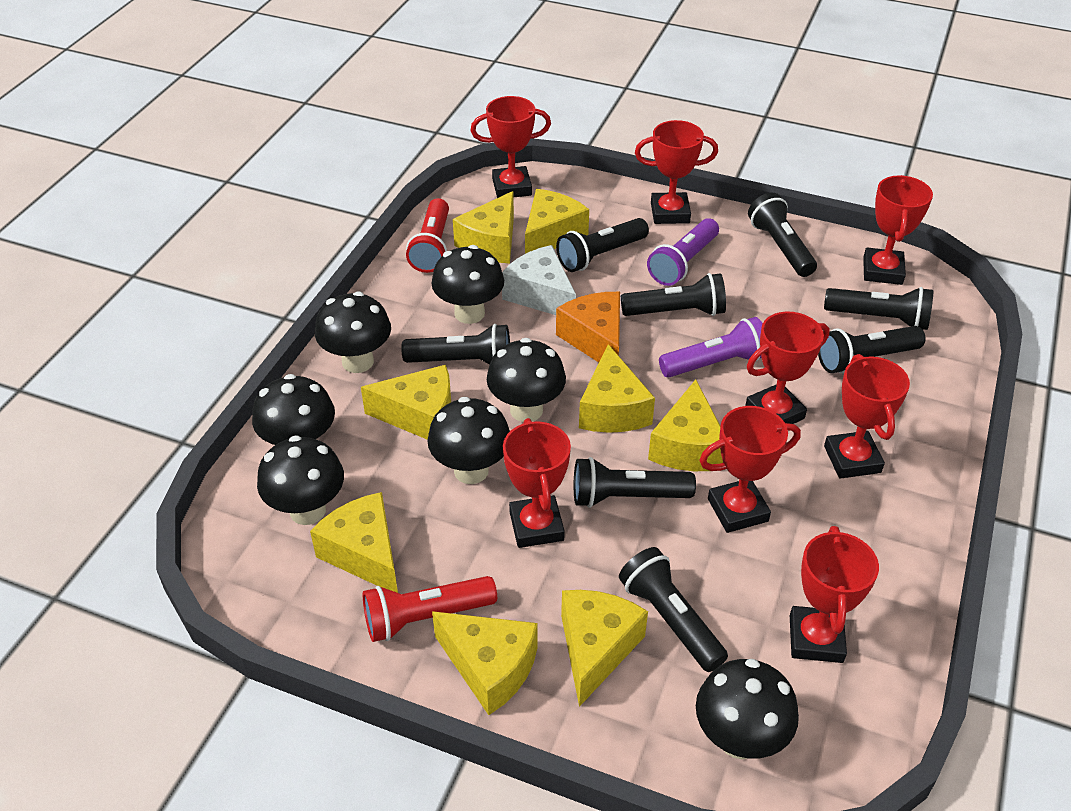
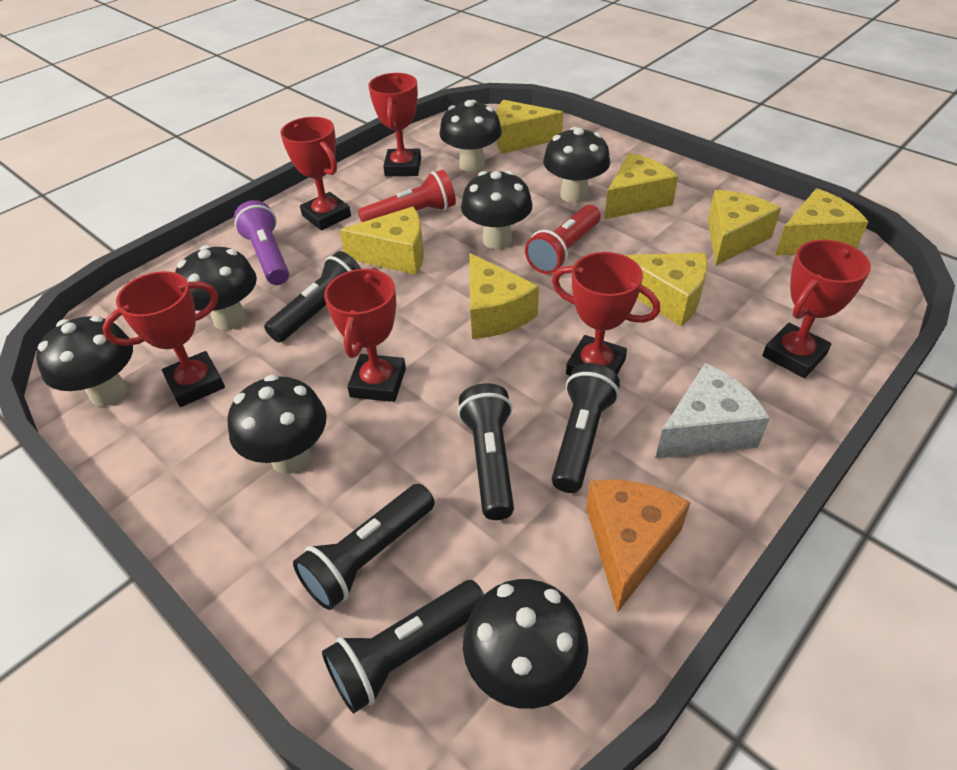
black flashlight: 8 -> 5
purple flashlight: 2 -> 1
red trophy: 8 -> 6
yellow cheese: 8 -> 7

